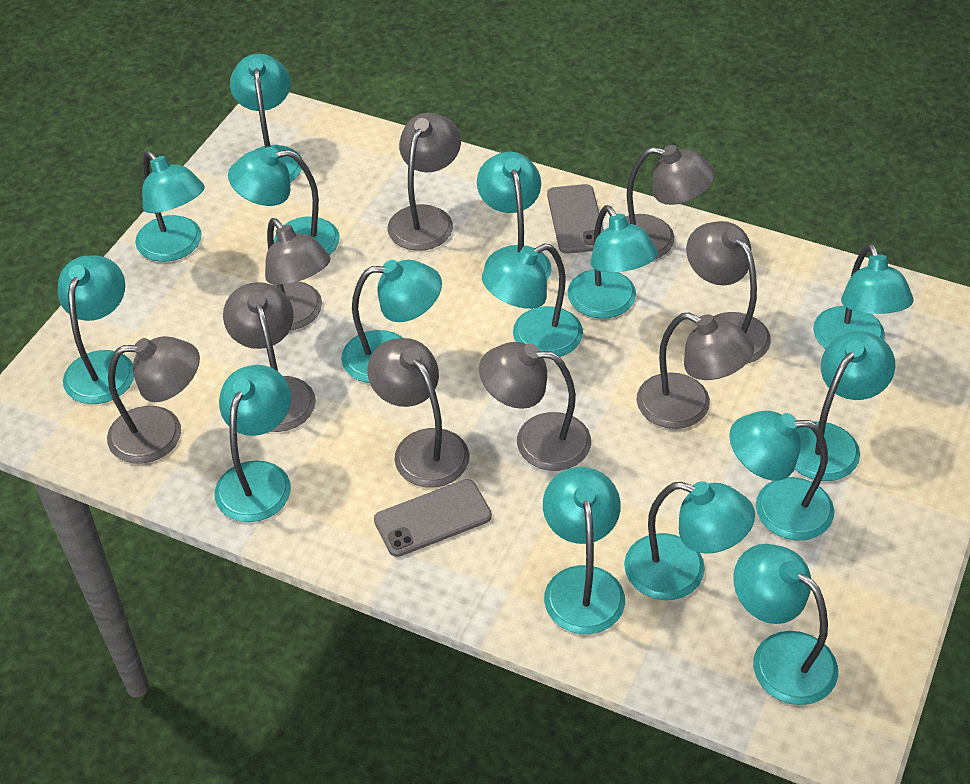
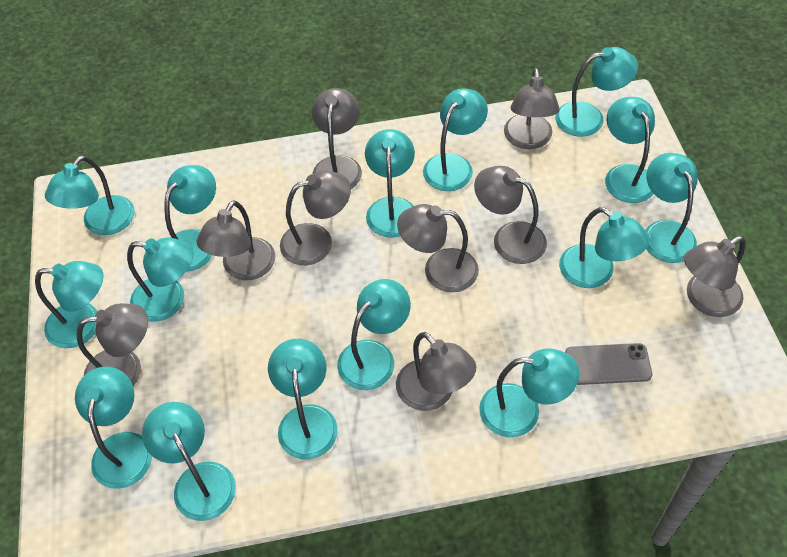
grey phone: 2 -> 1

